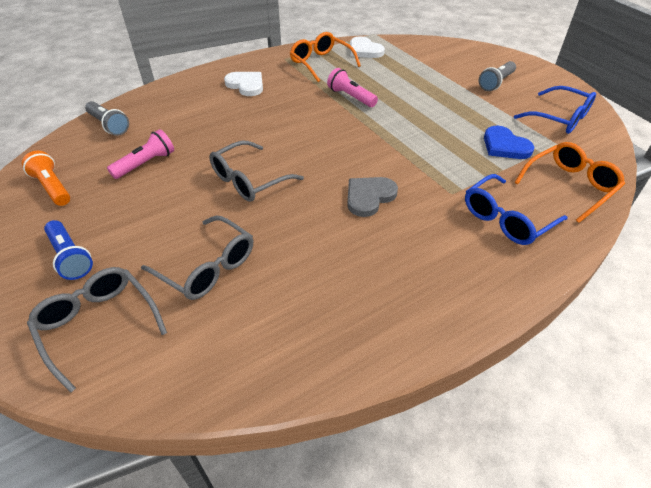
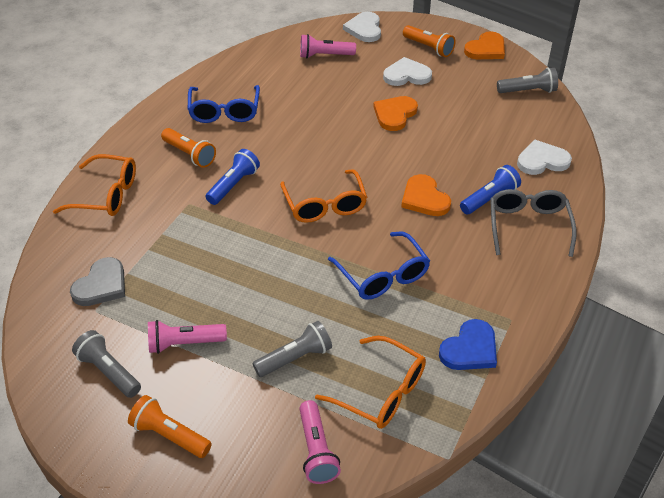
blue flashlight: 1 -> 2
grey flashlight: 2 -> 3
grey glasses: 3 -> 1
orange flashlight: 1 -> 3
orange glasses: 2 -> 3
orange heart: 0 -> 3
pink flashlight: 2 -> 3
white heart: 2 -> 3

